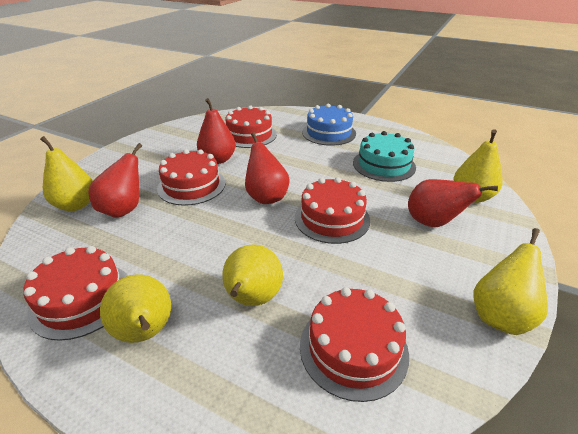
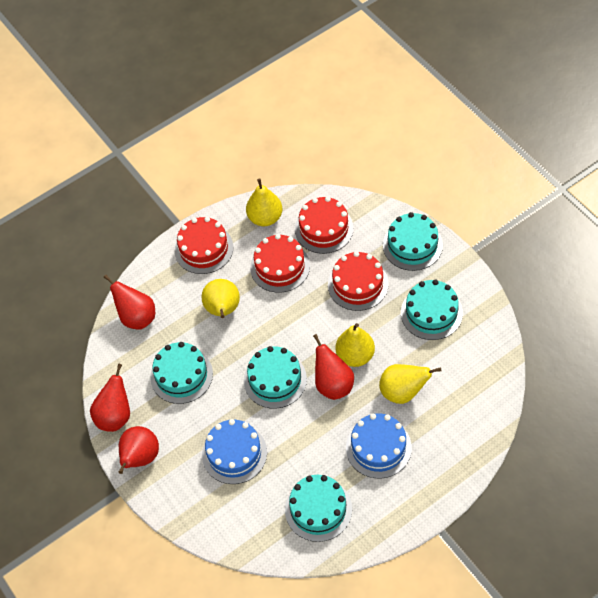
blue cake: 1 -> 2
red cake: 5 -> 4
turquoise cake: 1 -> 5
yellow pear: 5 -> 4

